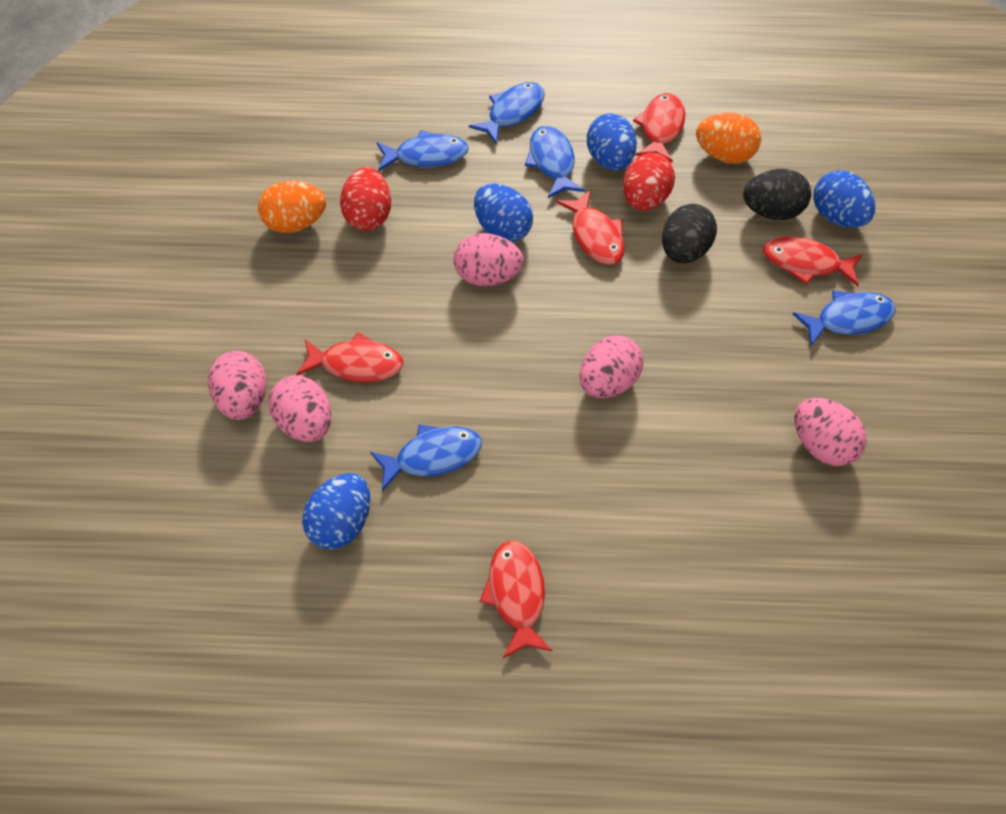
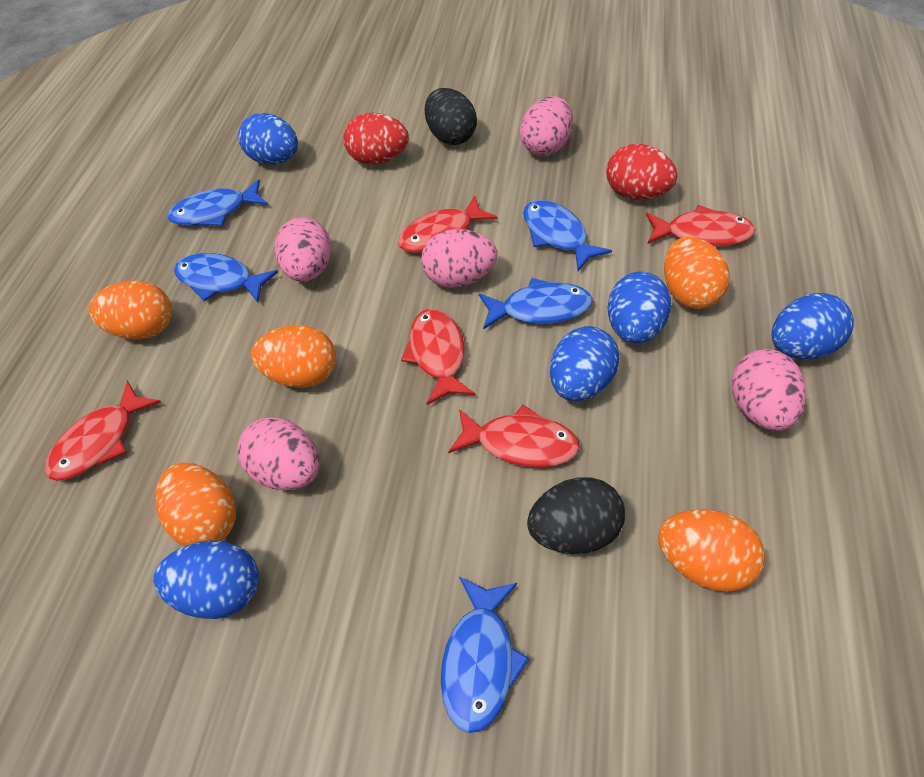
blue egg: 4 -> 5
orange egg: 2 -> 5

